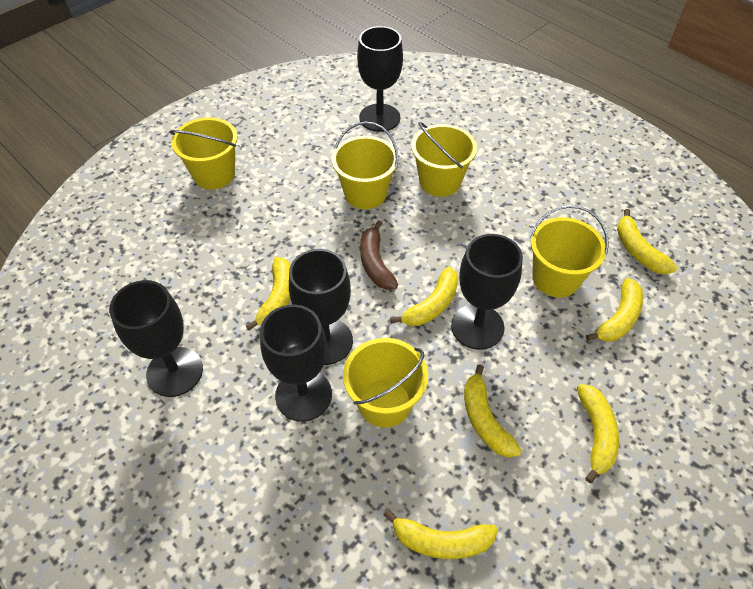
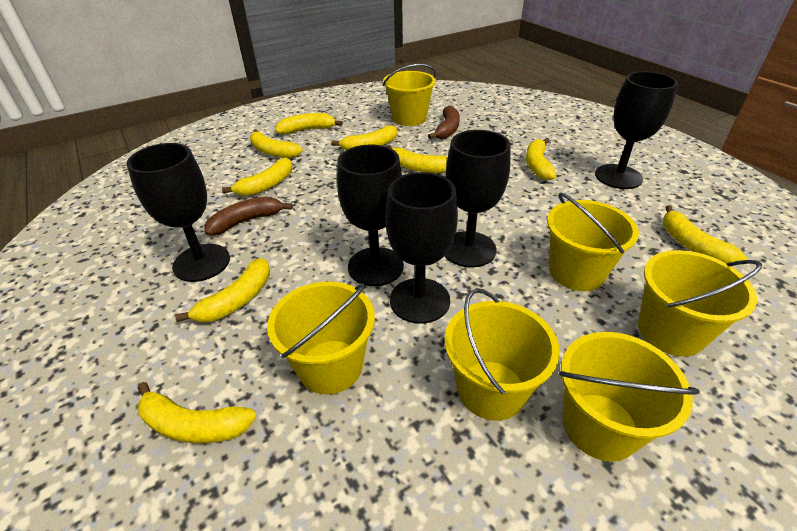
brown banana: 1 -> 2
yellow banana: 7 -> 9
yellow bucket: 5 -> 6

